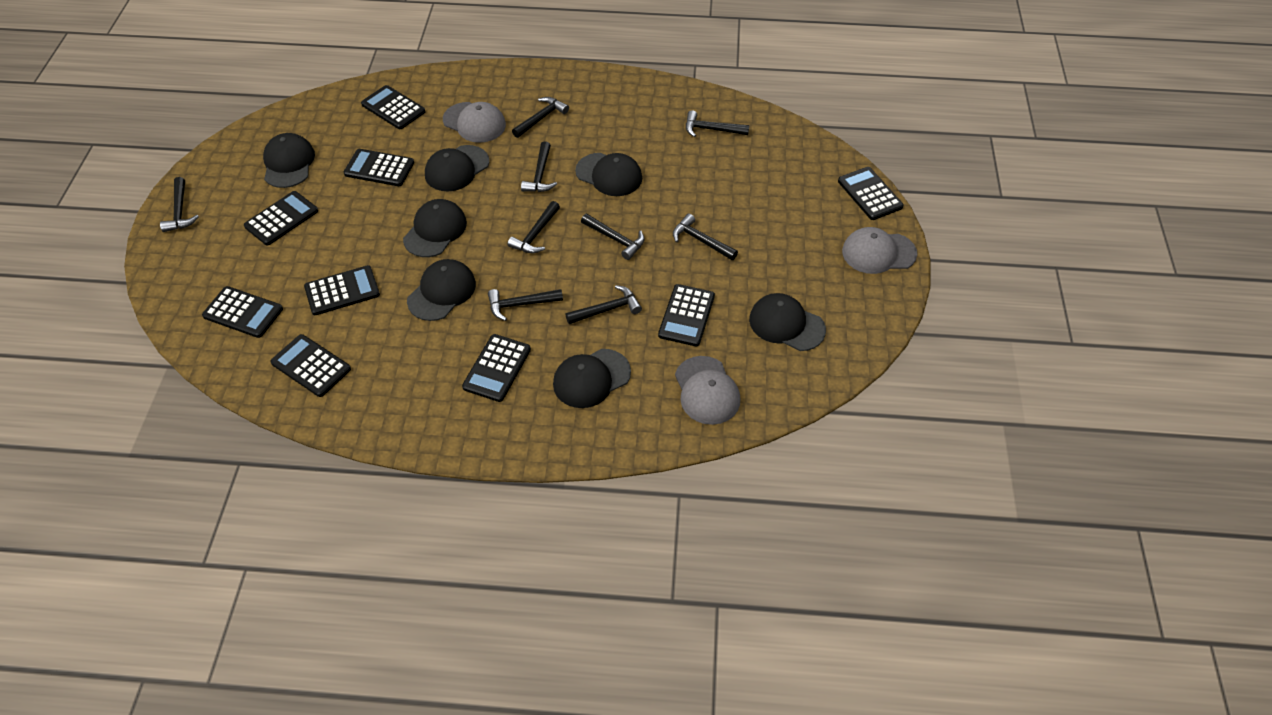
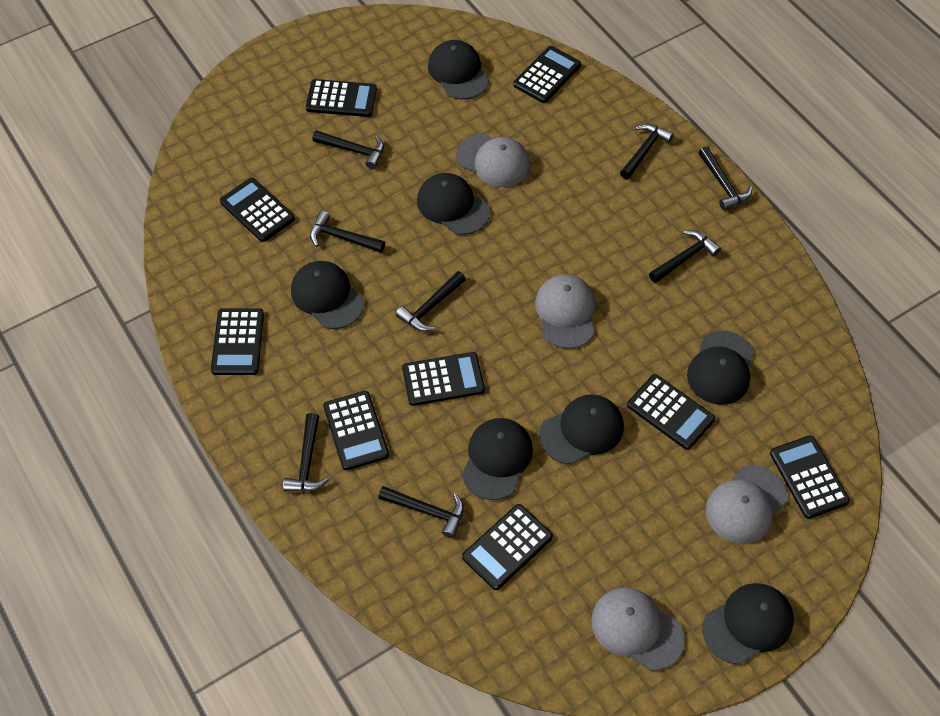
black hammer: 9 -> 8
grey cap: 3 -> 4

